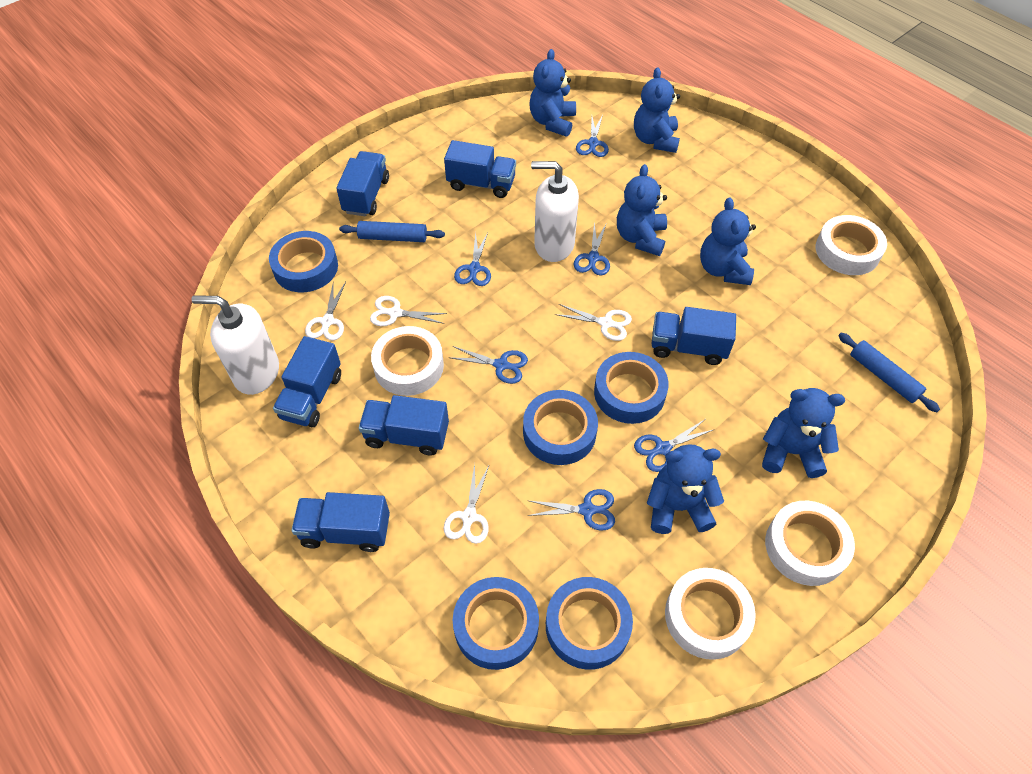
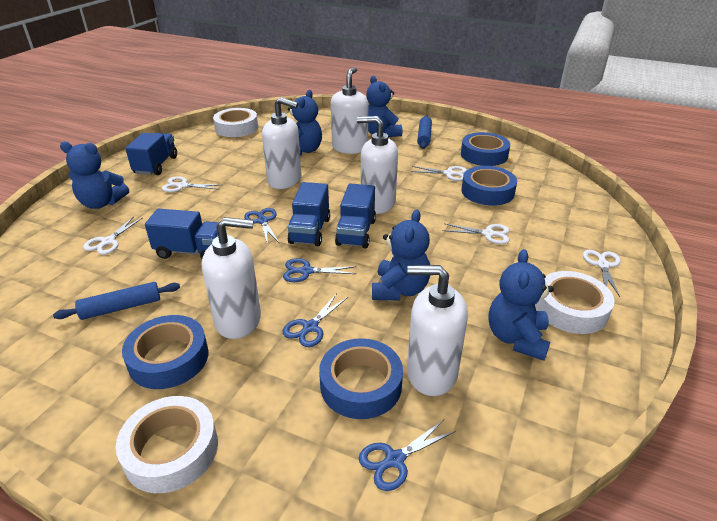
blue scissors: 6 -> 4
blue tape: 5 -> 4
blue teddy bear: 6 -> 5
blue truck: 6 -> 4
white scissors: 4 -> 5
white soap dispenser: 2 -> 5
white tape: 4 -> 3

